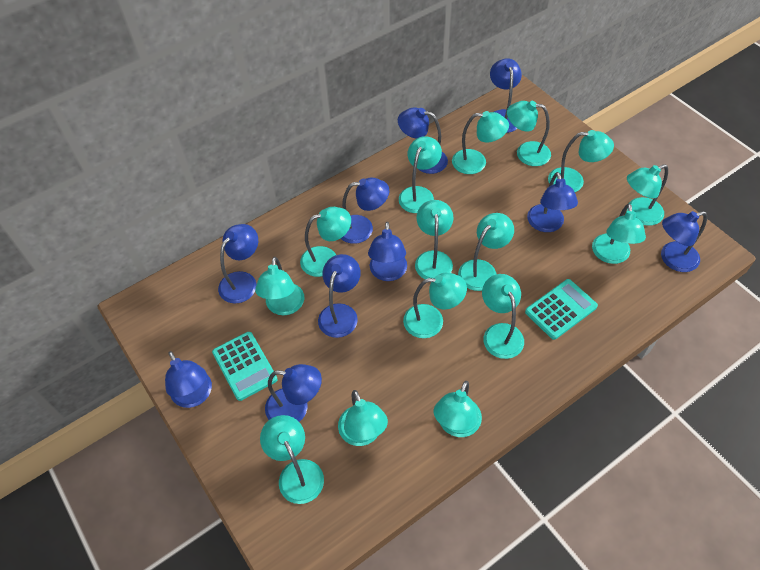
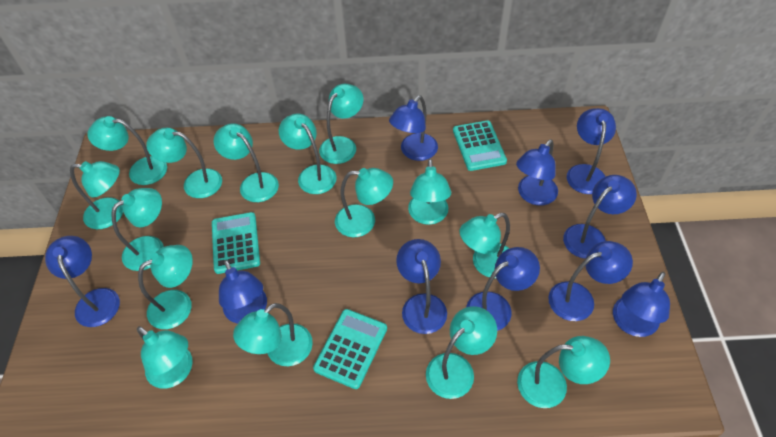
turquoise calculator: 2 -> 3

